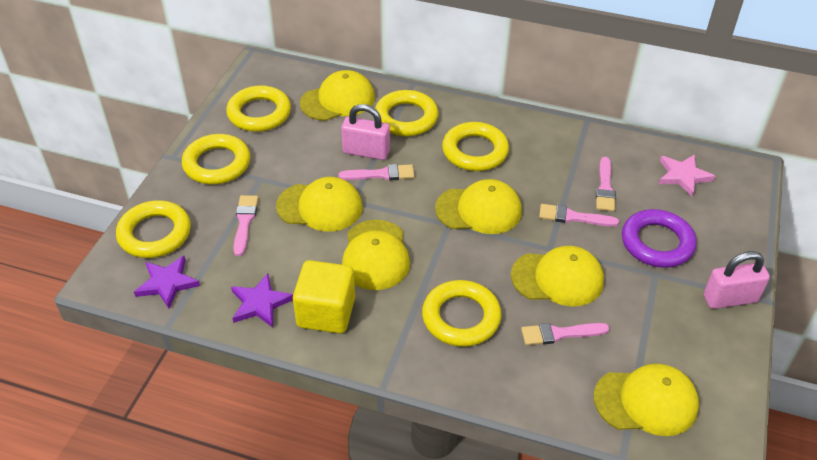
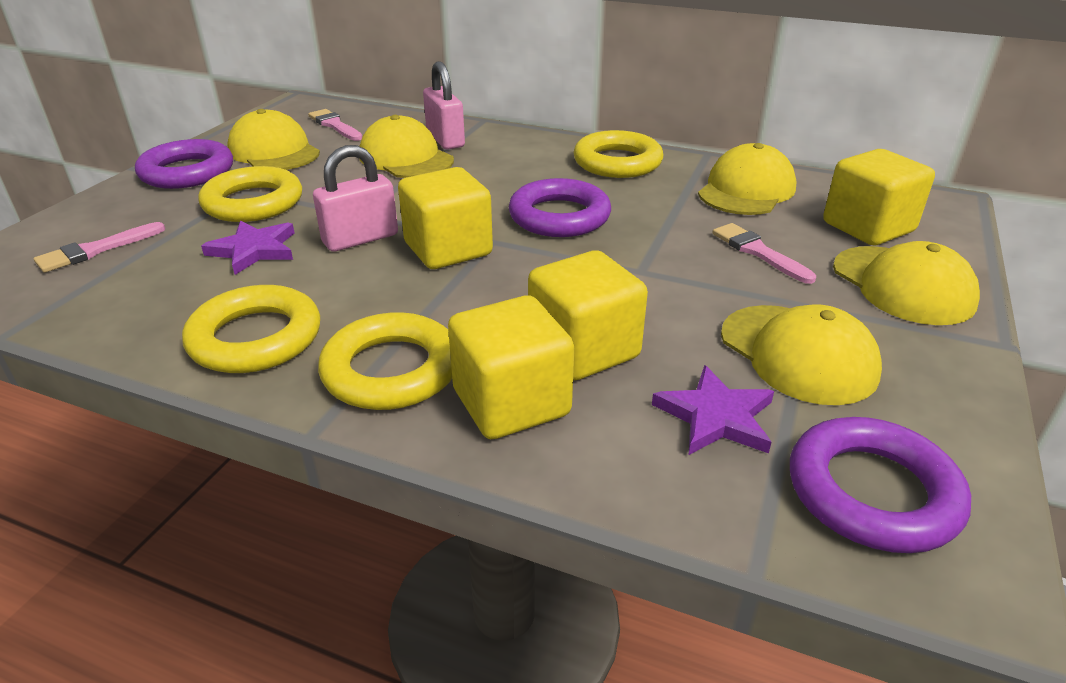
pink brush: 5 -> 3
pink star: 1 -> 0
purple ring: 1 -> 3
yellow cap: 6 -> 5
yellow cube: 1 -> 4
yellow ring: 6 -> 4

